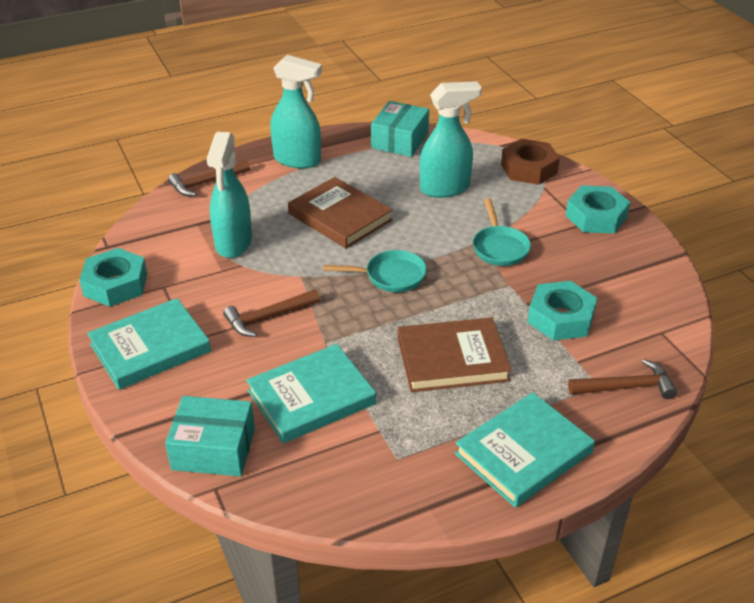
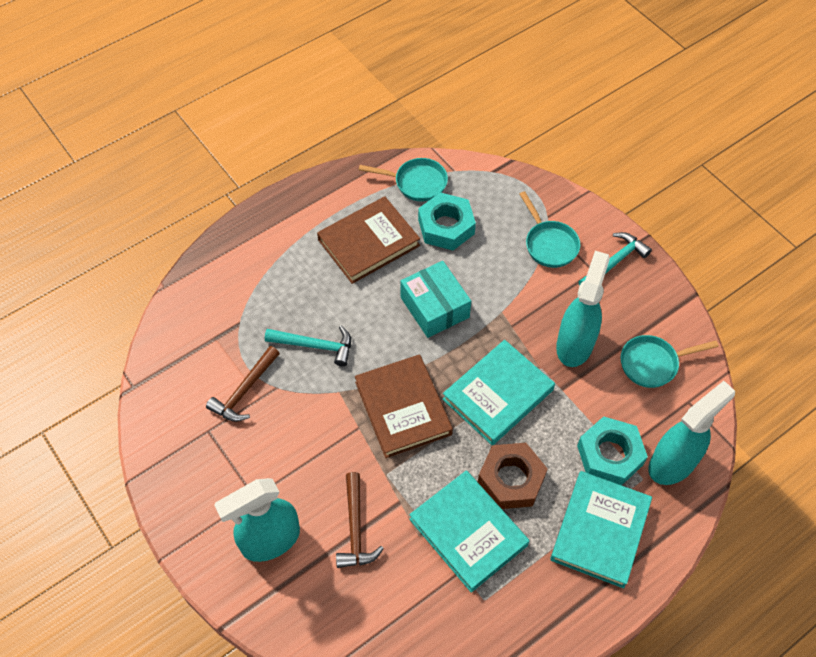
brown hammer: 3 -> 2
turquoise box: 2 -> 1
turquoise hammer: 0 -> 2
turquoise nut: 3 -> 2
turquoise pan: 2 -> 3

